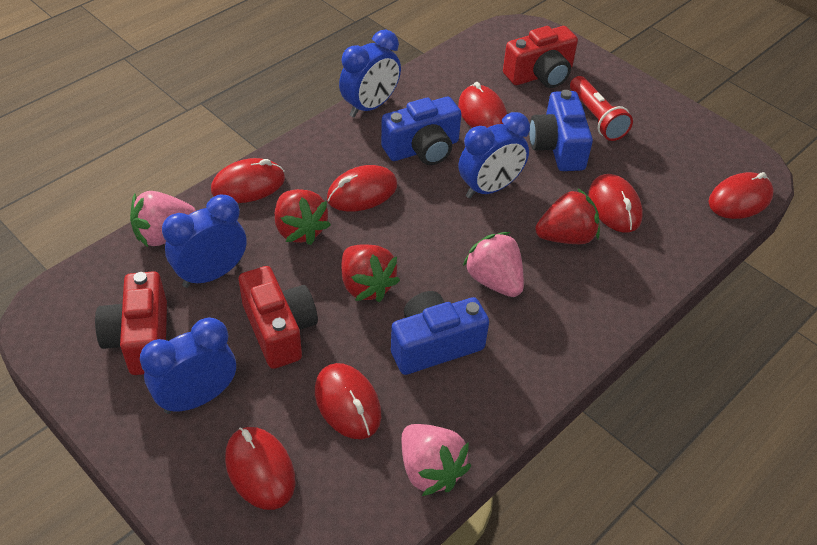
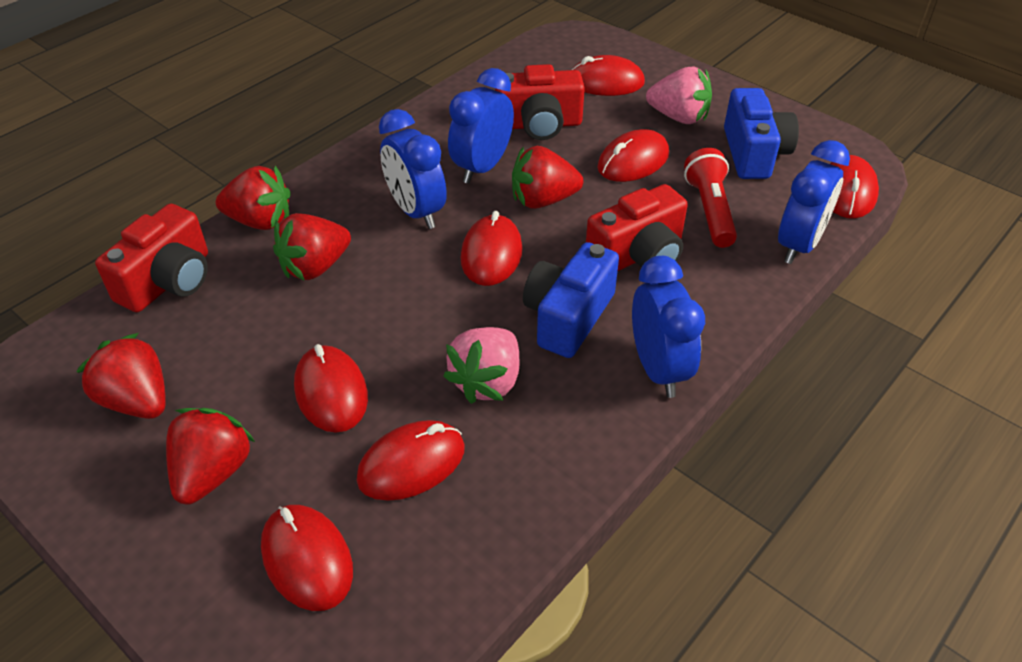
blue camera: 3 -> 2
pink strawberry: 3 -> 2
red strawberry: 3 -> 5

